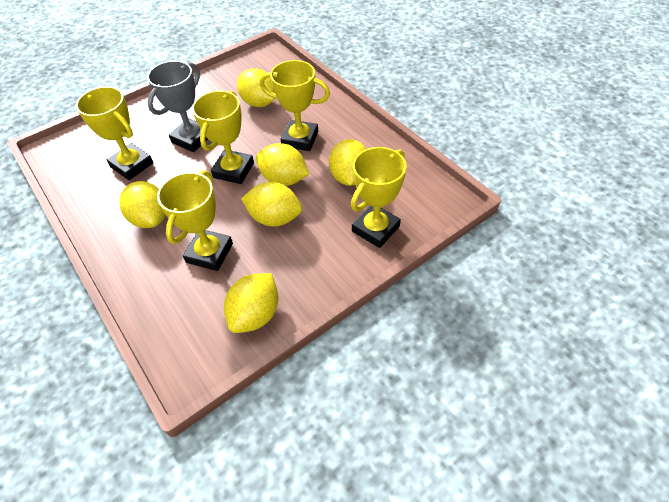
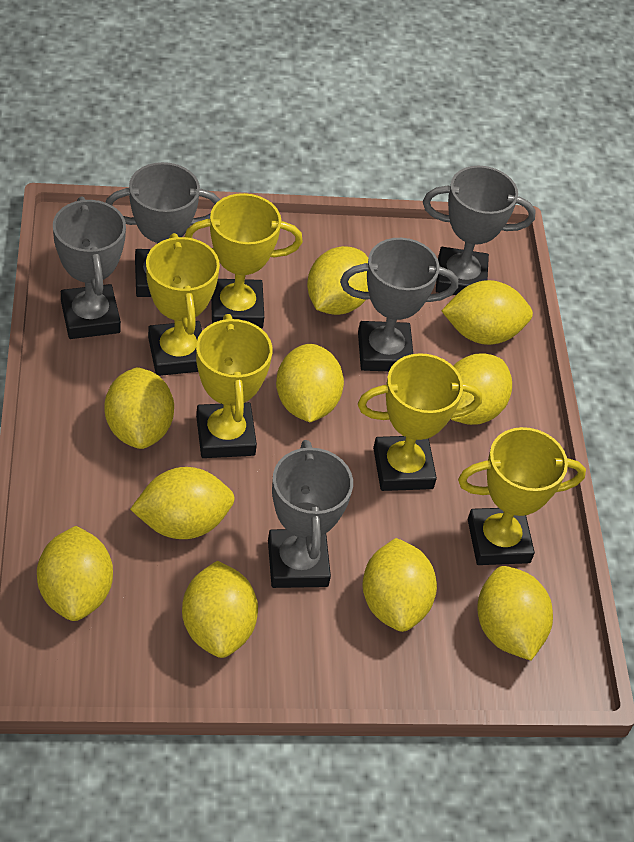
grey trophy: 1 -> 5
yellow lemon: 6 -> 10

